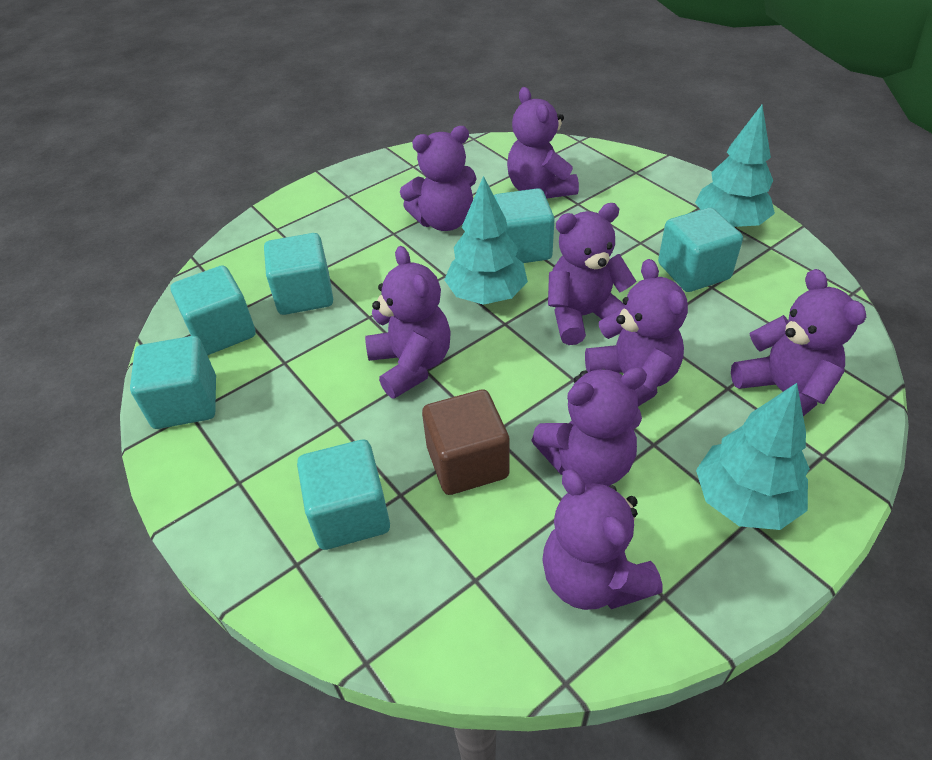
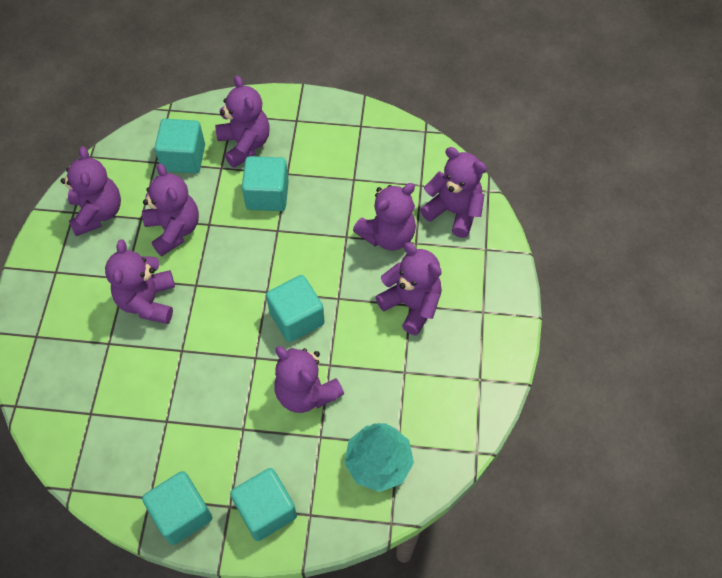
brown cube: 1 -> 0
turquoise cube: 6 -> 5
turquoise tree: 3 -> 1

